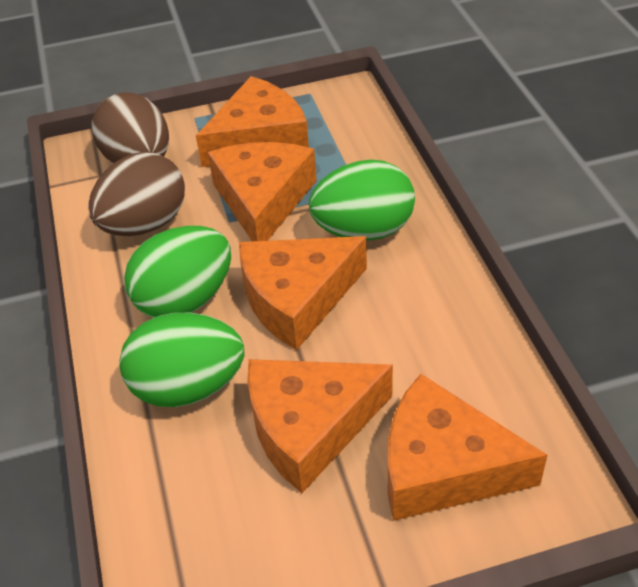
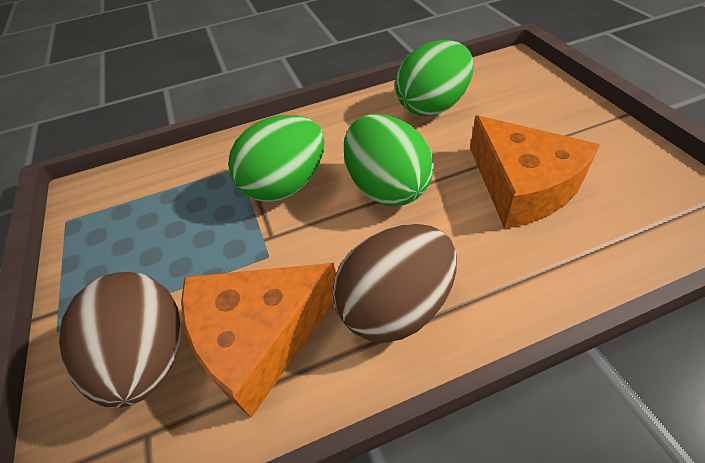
orange cheese: 5 -> 2

